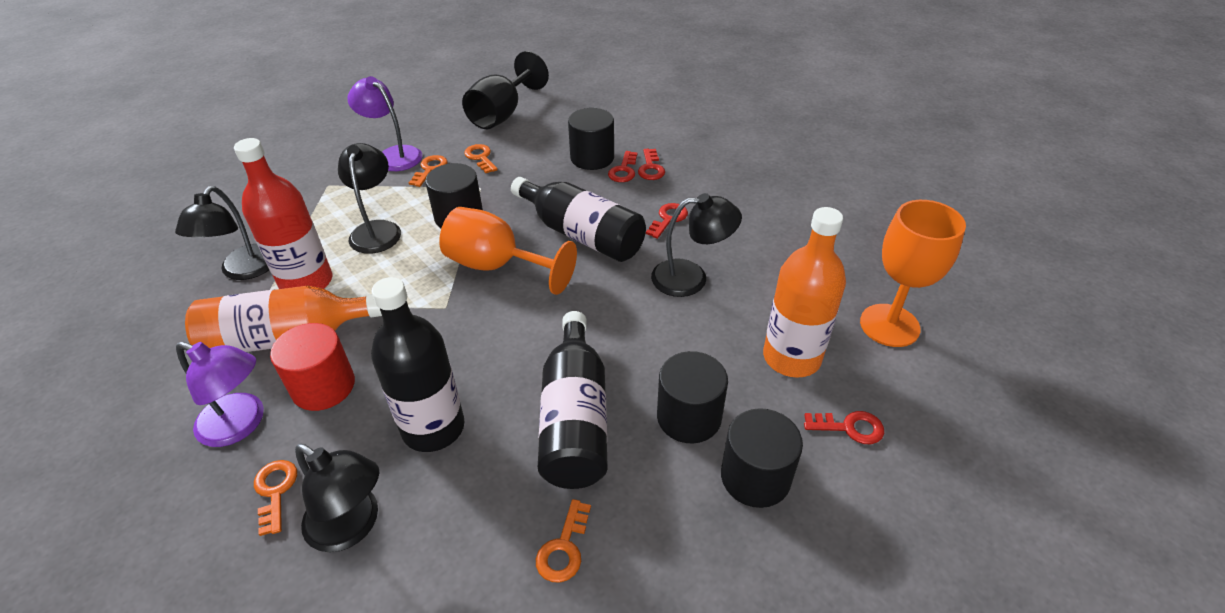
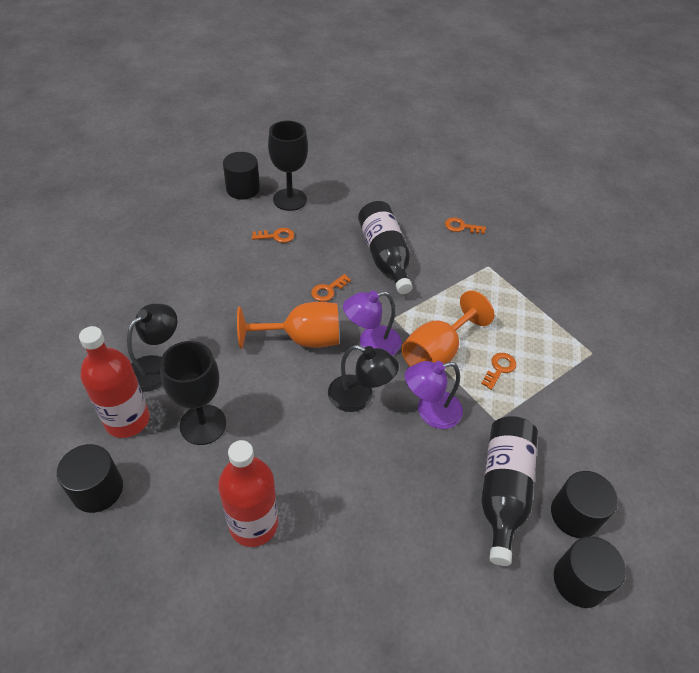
black bottle: 3 -> 2
black goblet: 1 -> 2
black lamp: 4 -> 2
orange bottle: 2 -> 0
red bottle: 1 -> 2
red cylinder: 1 -> 0
red key: 4 -> 0

